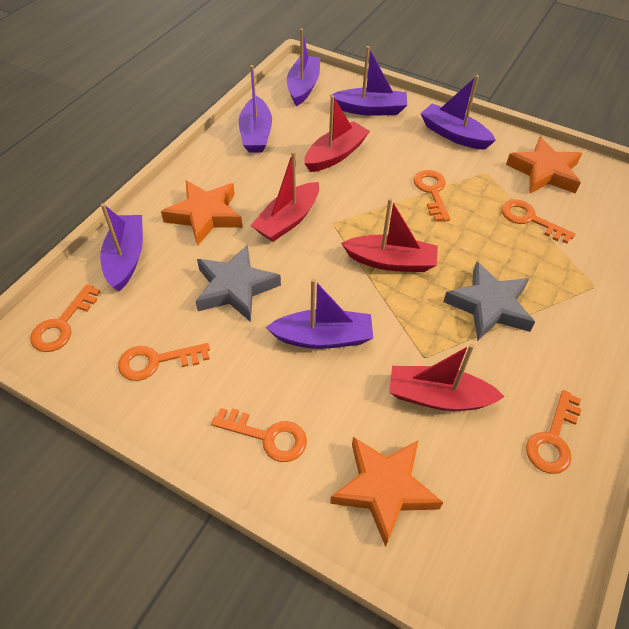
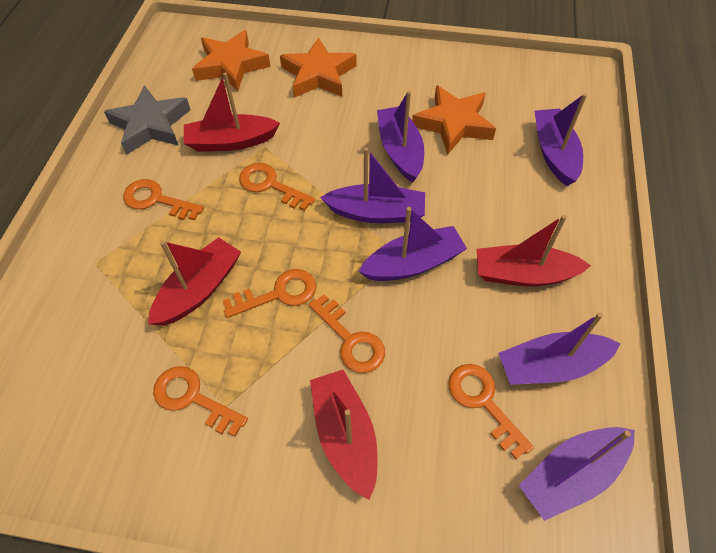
grey star: 2 -> 1

